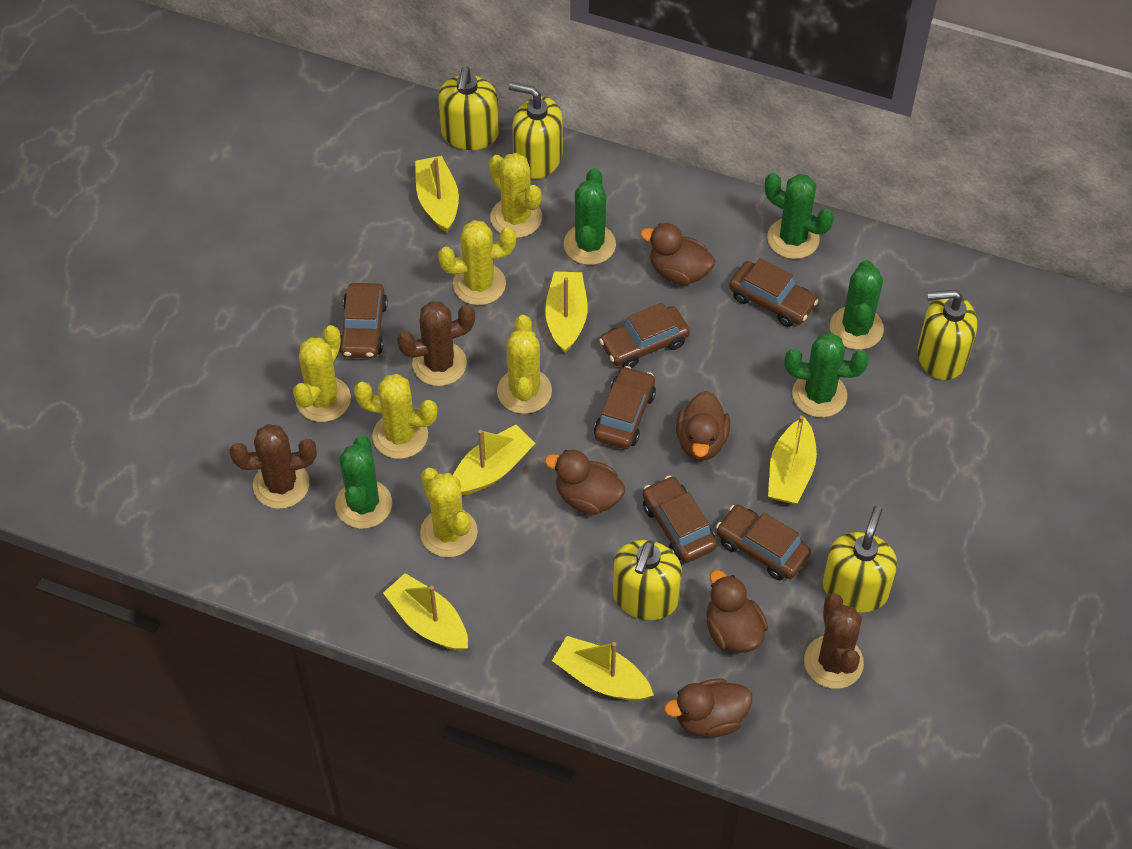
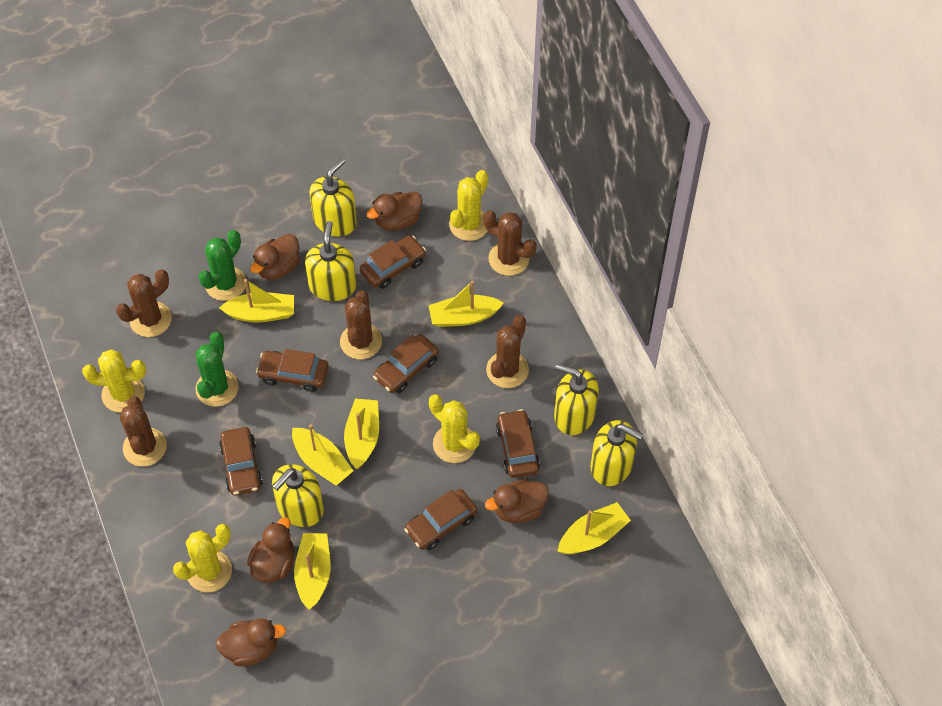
brown cactus: 3 -> 5
green cactus: 5 -> 2
yellow cactus: 6 -> 4

